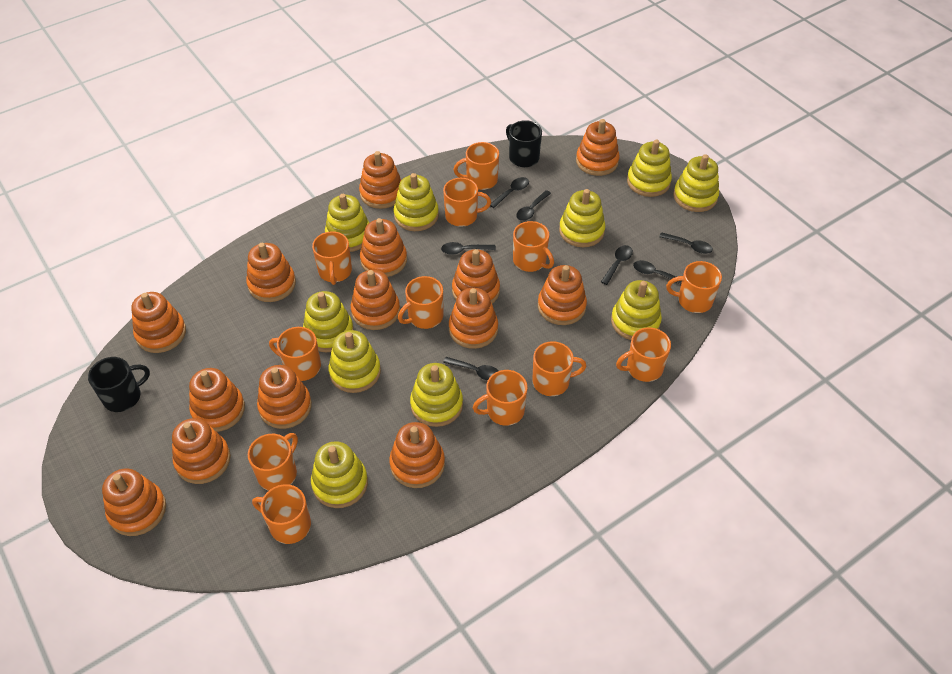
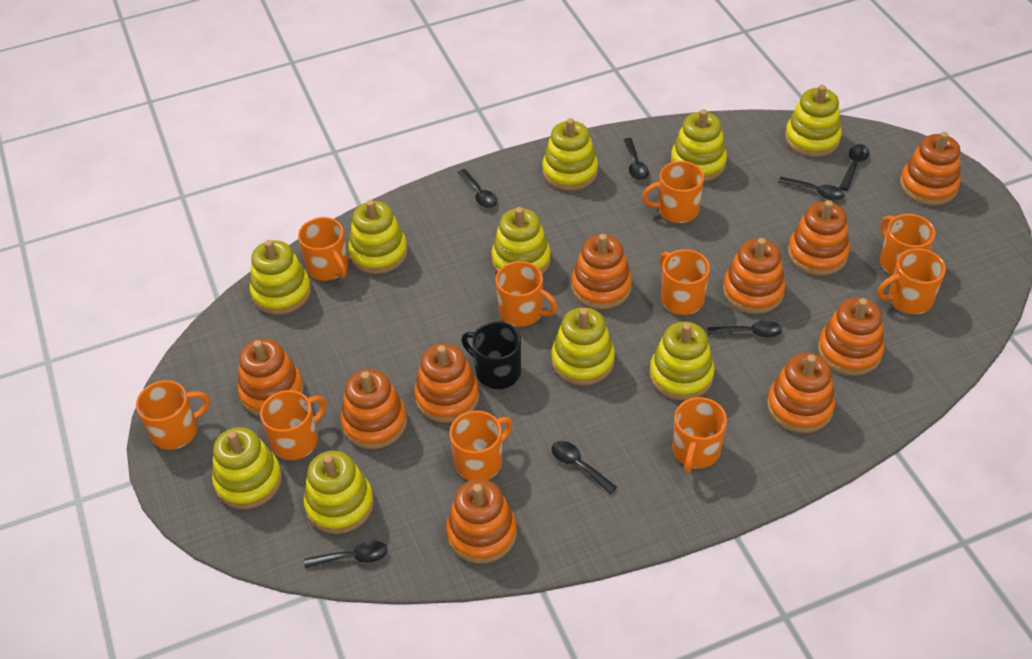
black mug: 2 -> 1
orange mug: 12 -> 10
orange stacking toy: 14 -> 10

